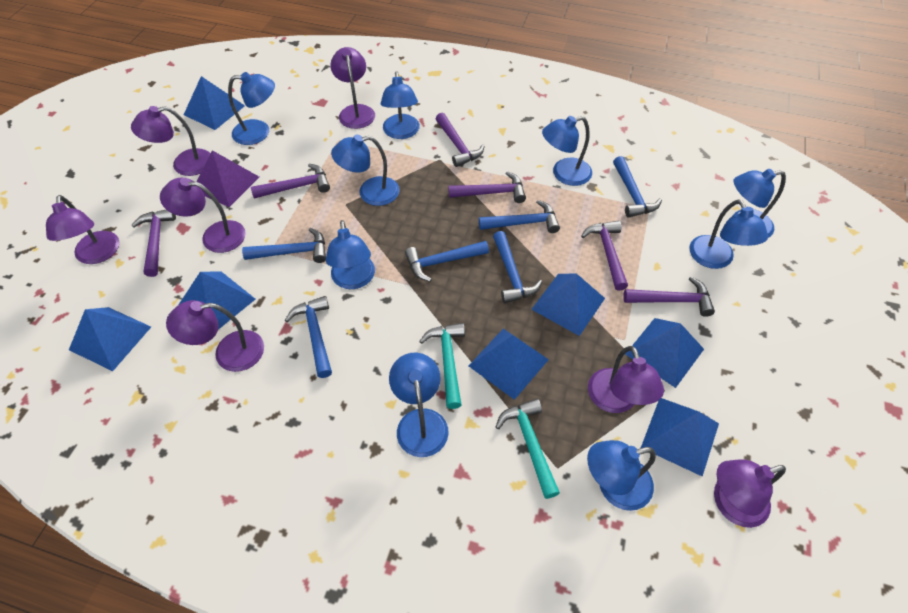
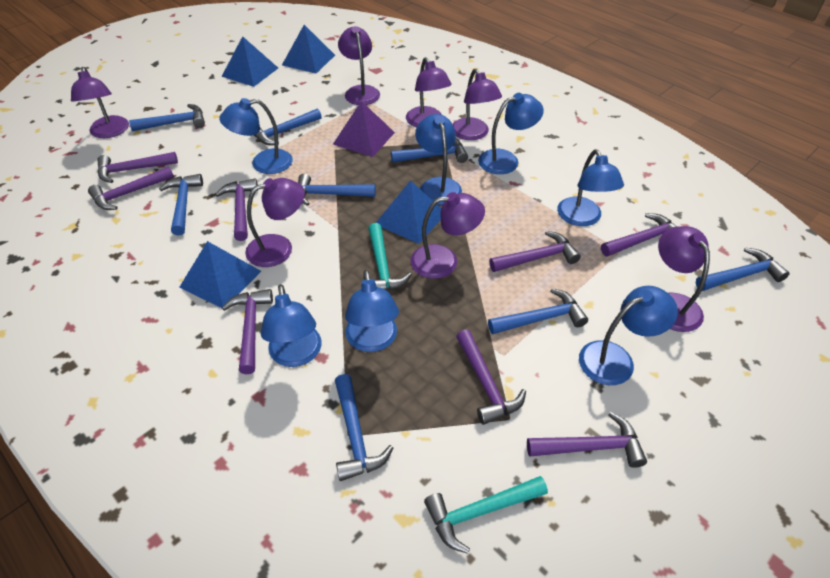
blue hammer: 6 -> 8
blue lamp: 9 -> 7
blue pyramid: 7 -> 4
purple hammer: 6 -> 8

